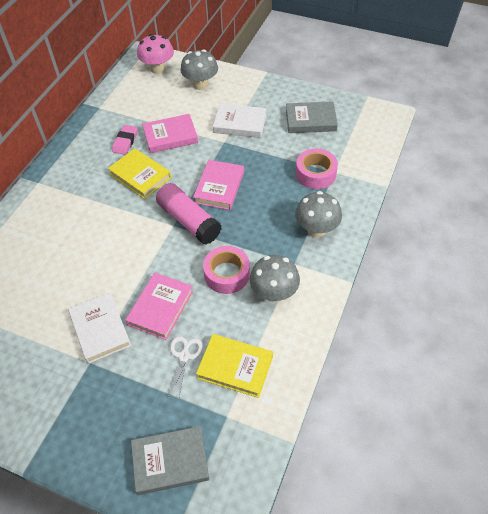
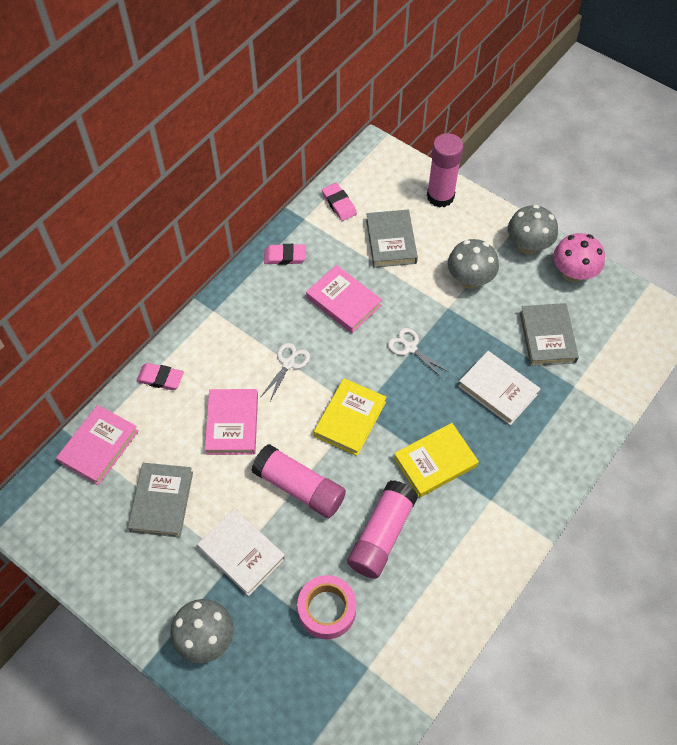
grey book: 2 -> 3
pink eraser: 1 -> 3
pink glue stick: 1 -> 3
pink tape: 2 -> 1
white scissors: 1 -> 2

